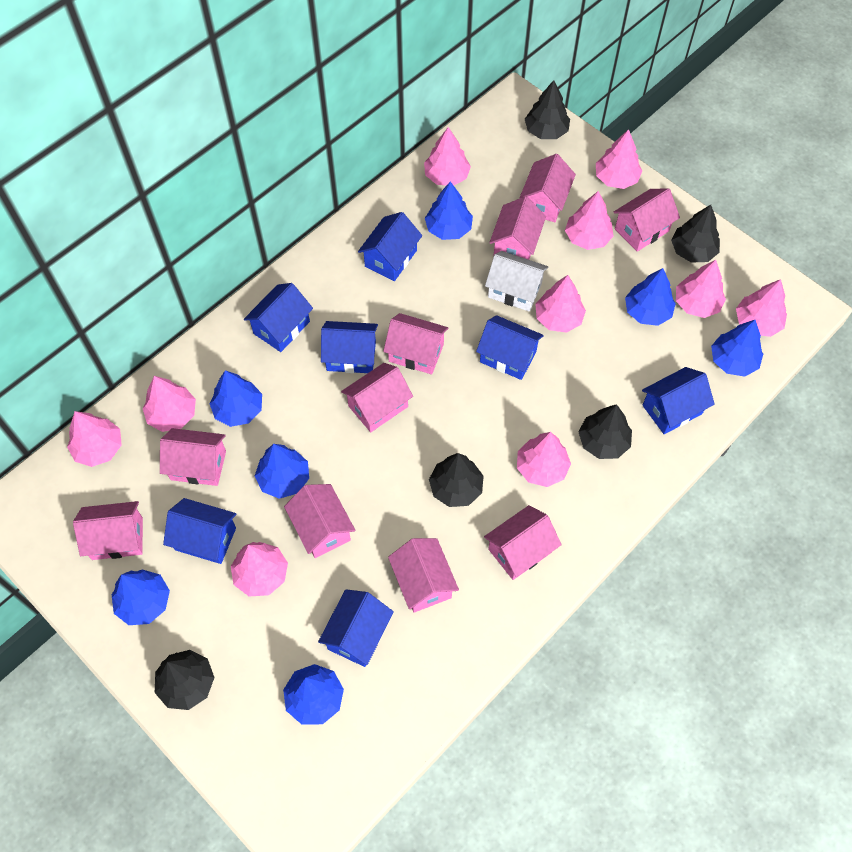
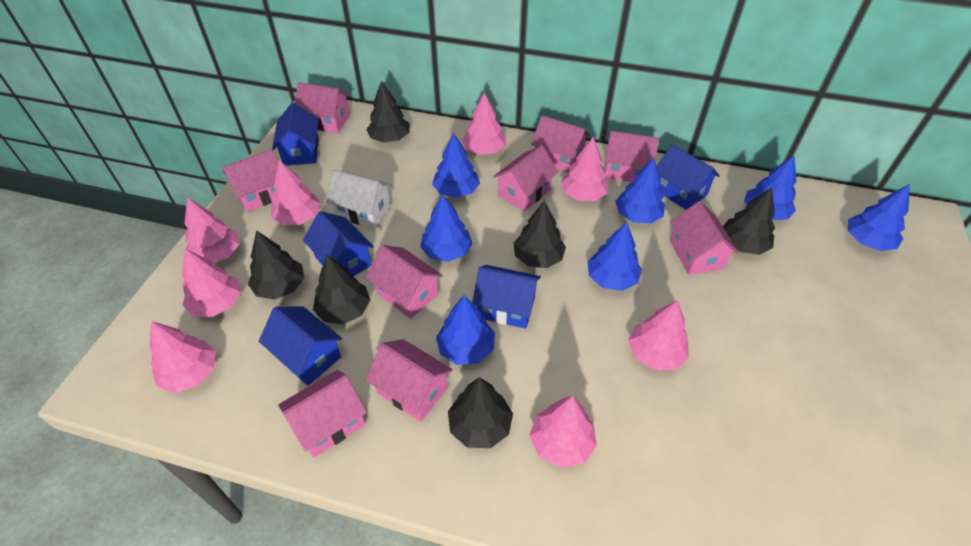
black tree: 5 -> 6
blue house: 7 -> 5
pink house: 10 -> 9
pink tree: 10 -> 8

